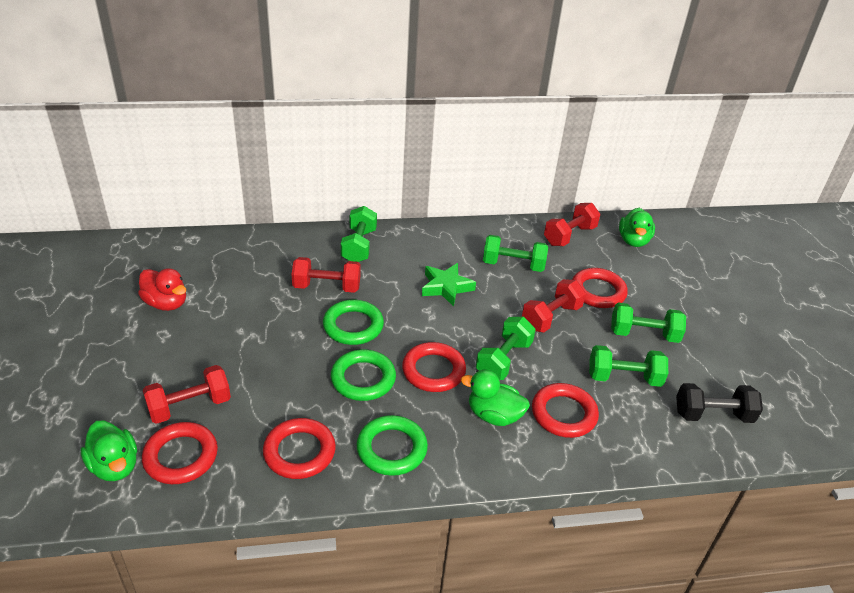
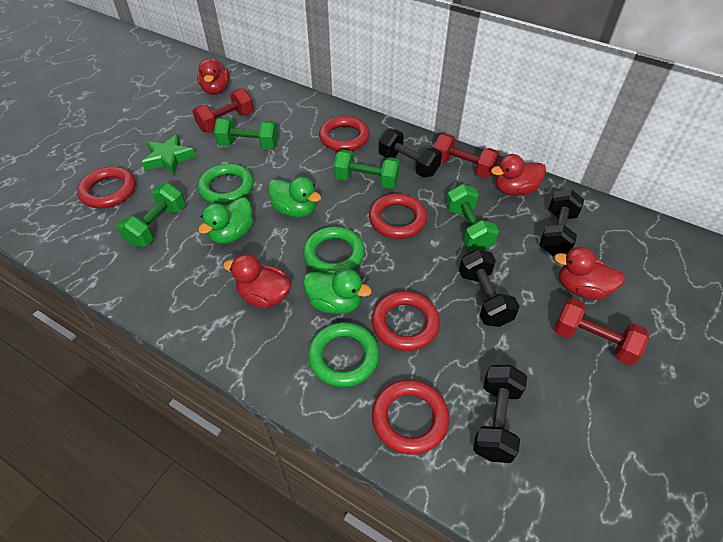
black dumbbell: 1 -> 4
green dumbbell: 5 -> 4
red duck: 1 -> 4
red dumbbell: 4 -> 3

